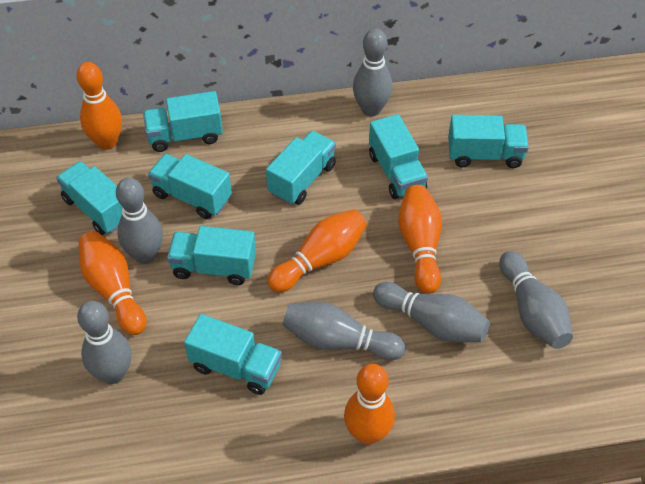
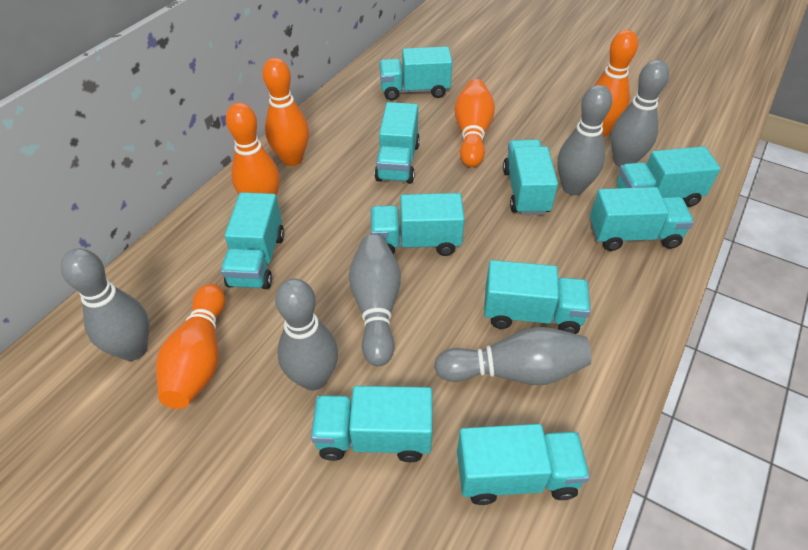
turquoise truck: 8 -> 10

